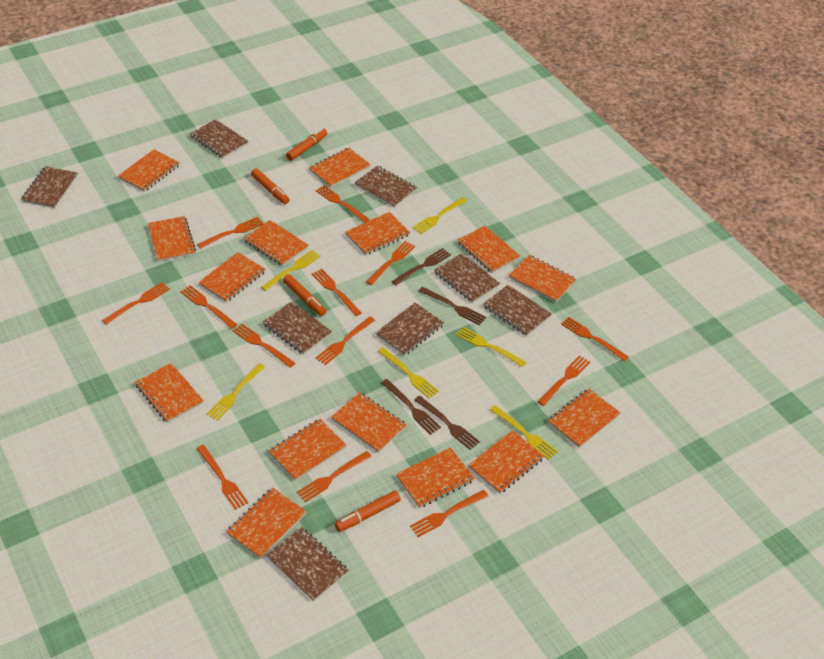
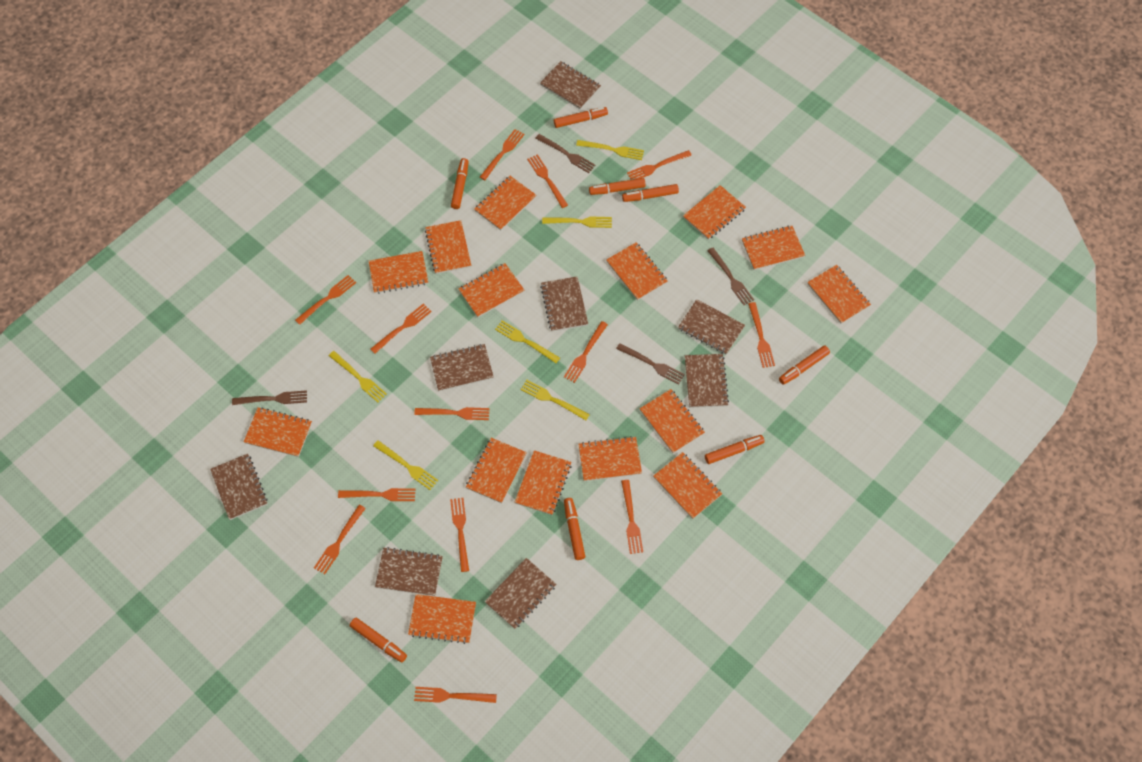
orange marker: 4 -> 8

